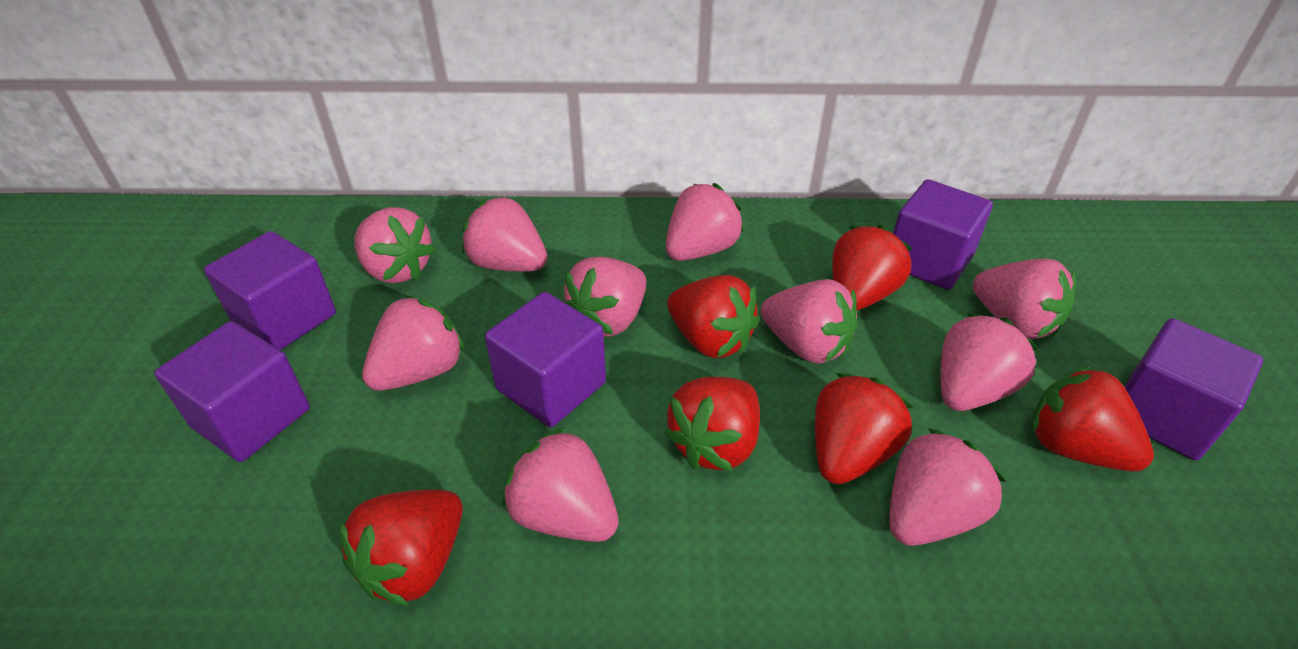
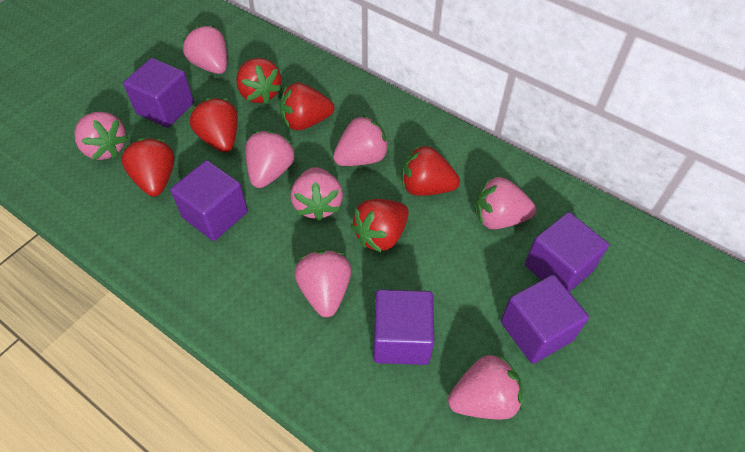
pink strawberry: 10 -> 8

